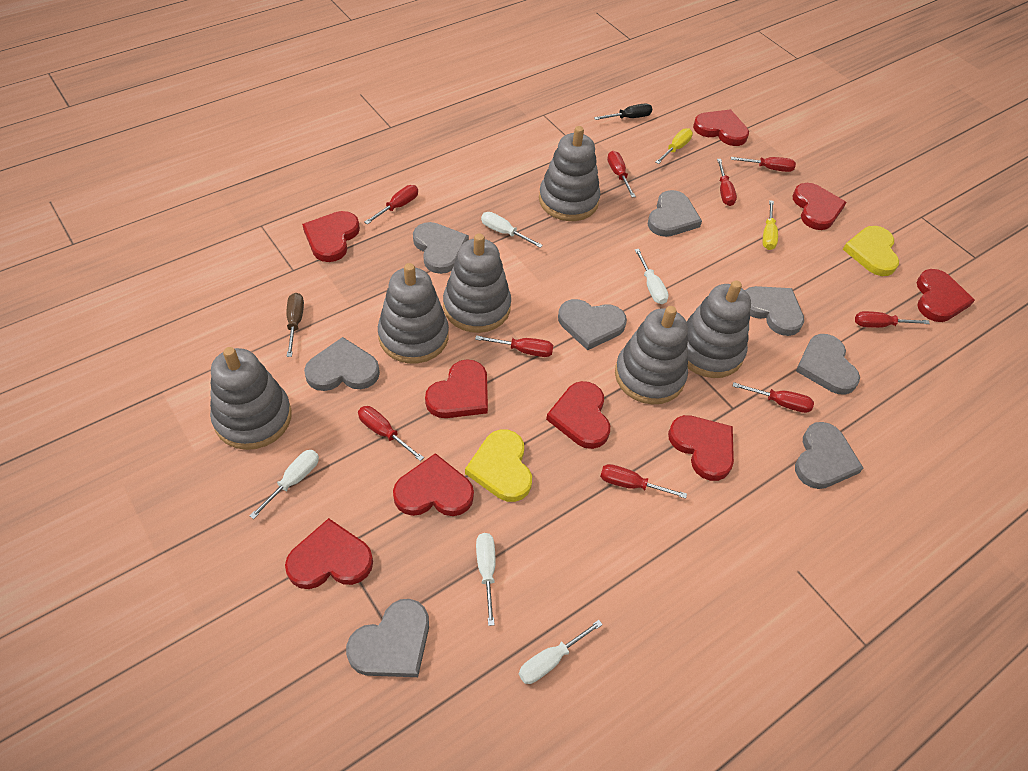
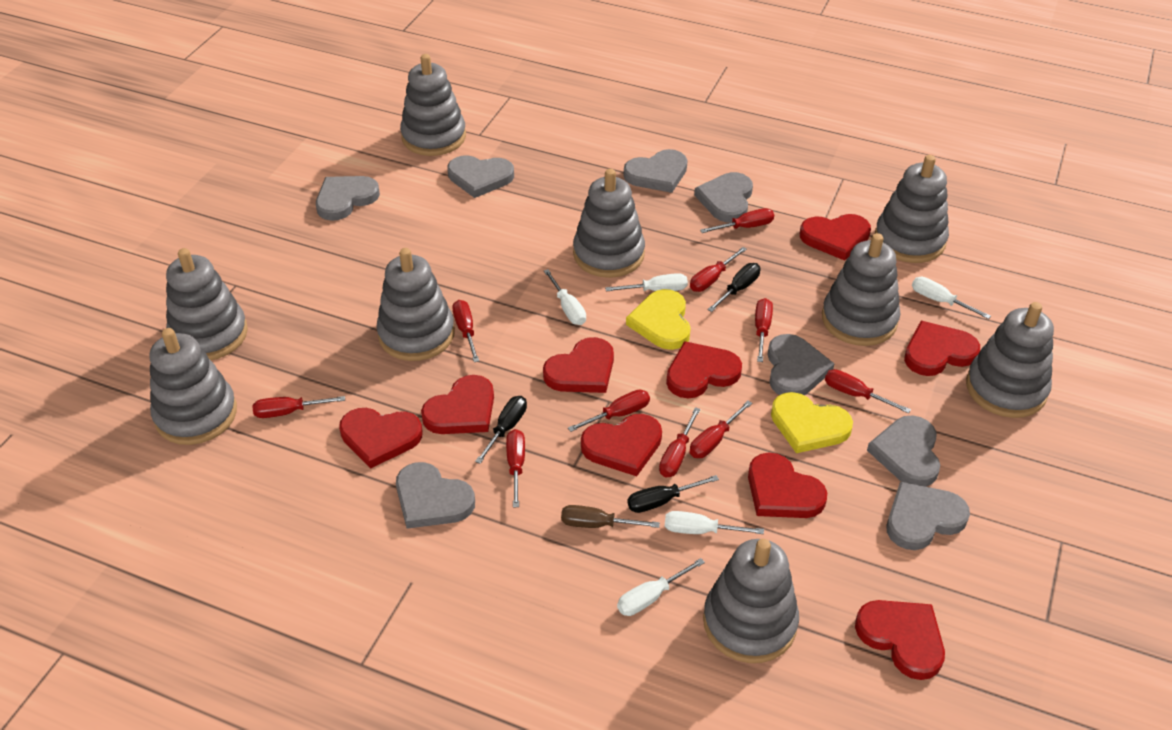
black screwdriver: 1 -> 3
grey stacking toy: 6 -> 9
red screwdriver: 9 -> 10
yellow screwdriver: 2 -> 0

